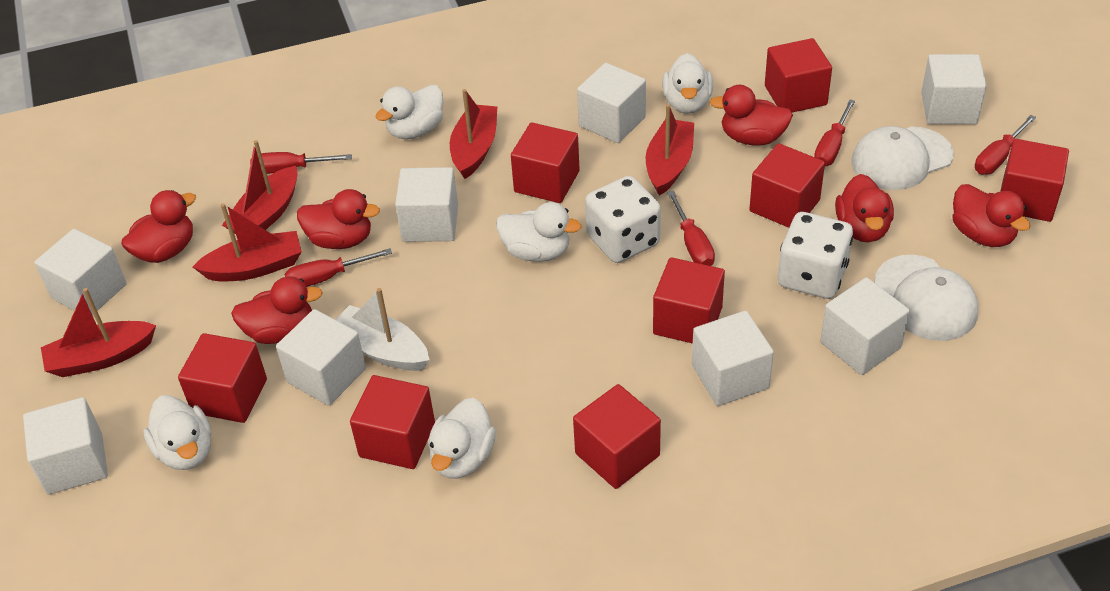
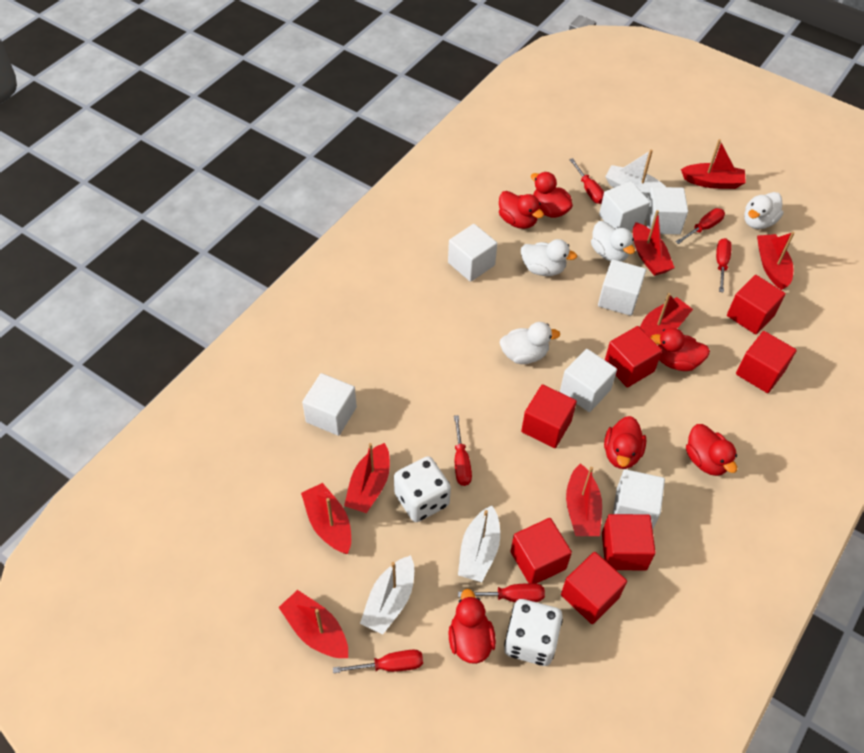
red boat: 5 -> 8
red cube: 8 -> 7
red screwdriver: 5 -> 6
white boat: 1 -> 3
white cap: 2 -> 0
white cube: 8 -> 7
white duck: 5 -> 4

